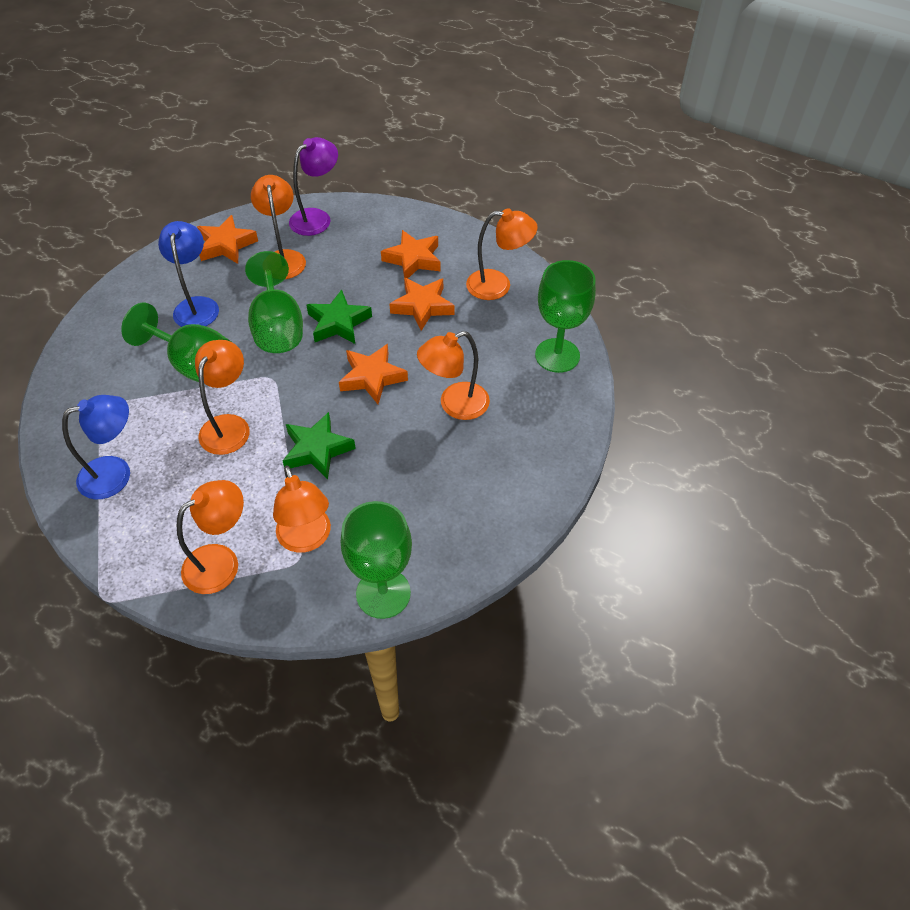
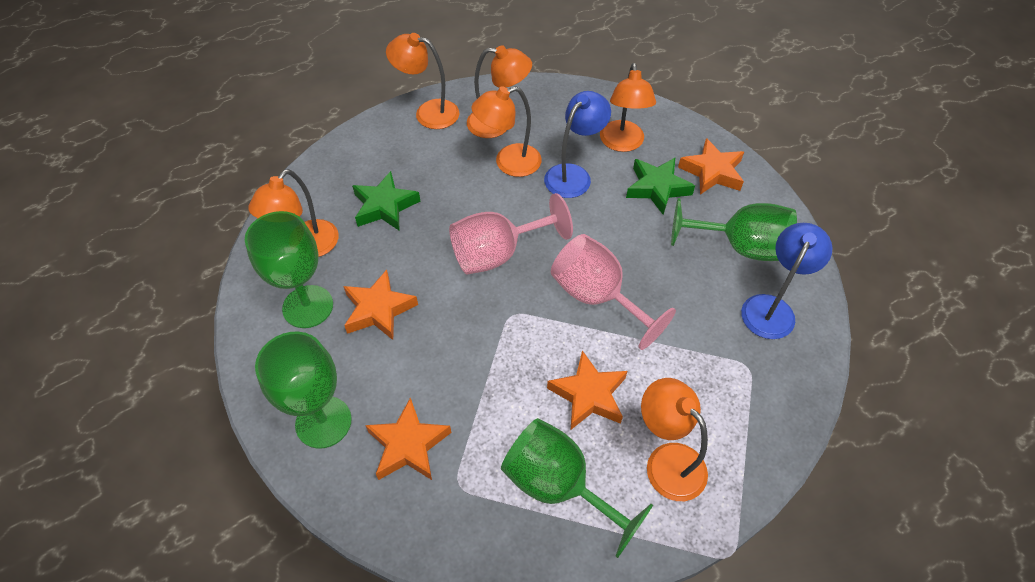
pink goblet: 0 -> 2
purple lamp: 1 -> 0

